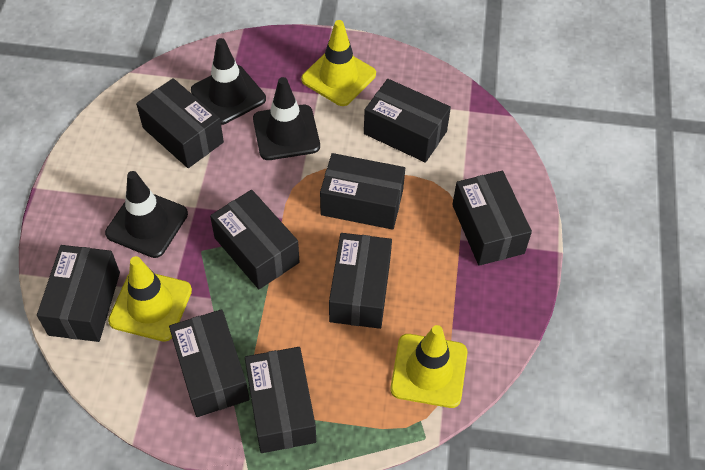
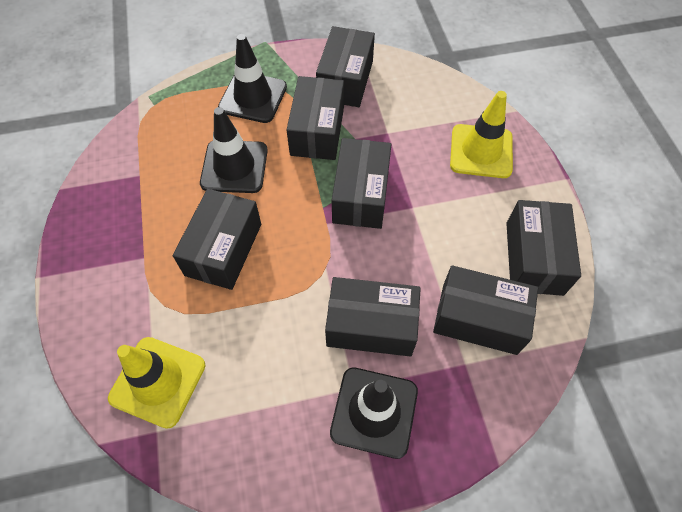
black box: 9 -> 7
yellow traffic cone: 3 -> 2

